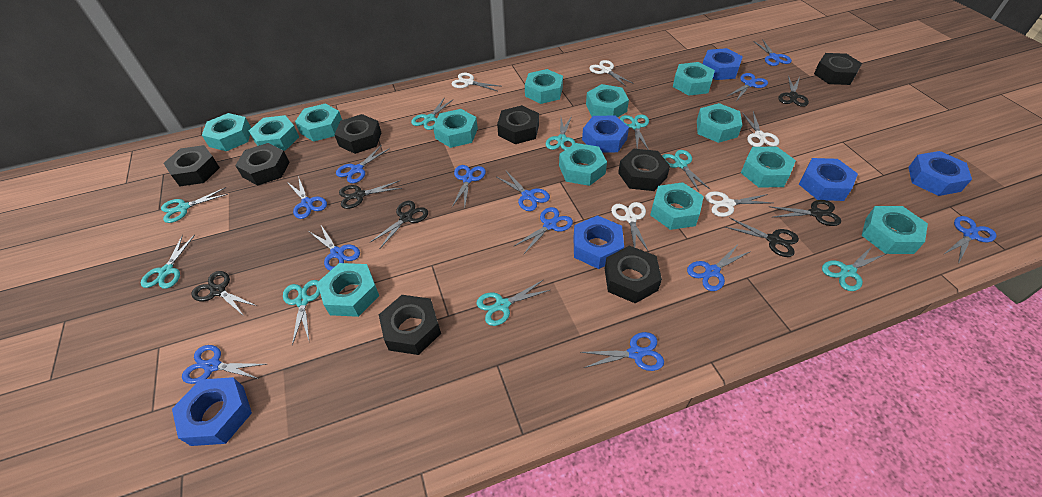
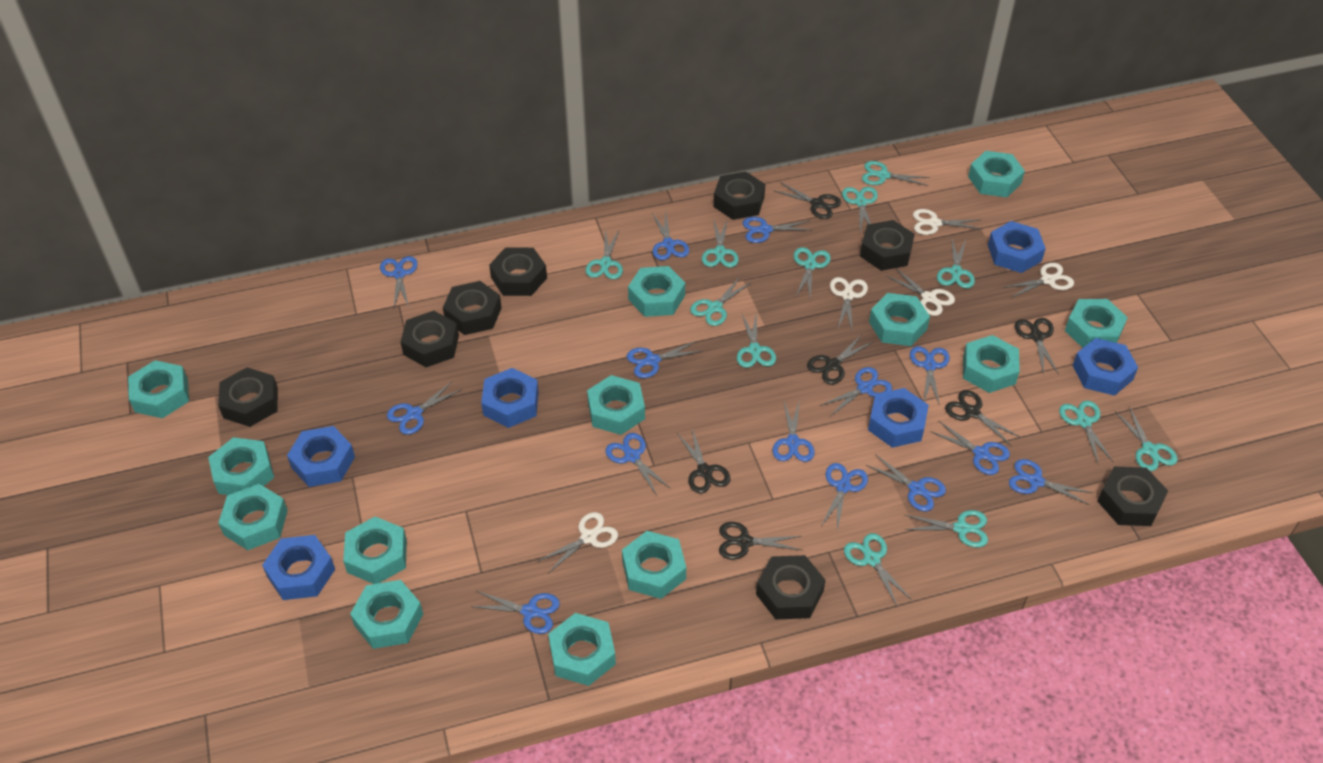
blue scissors: 12 -> 14
turquoise scissors: 9 -> 12

